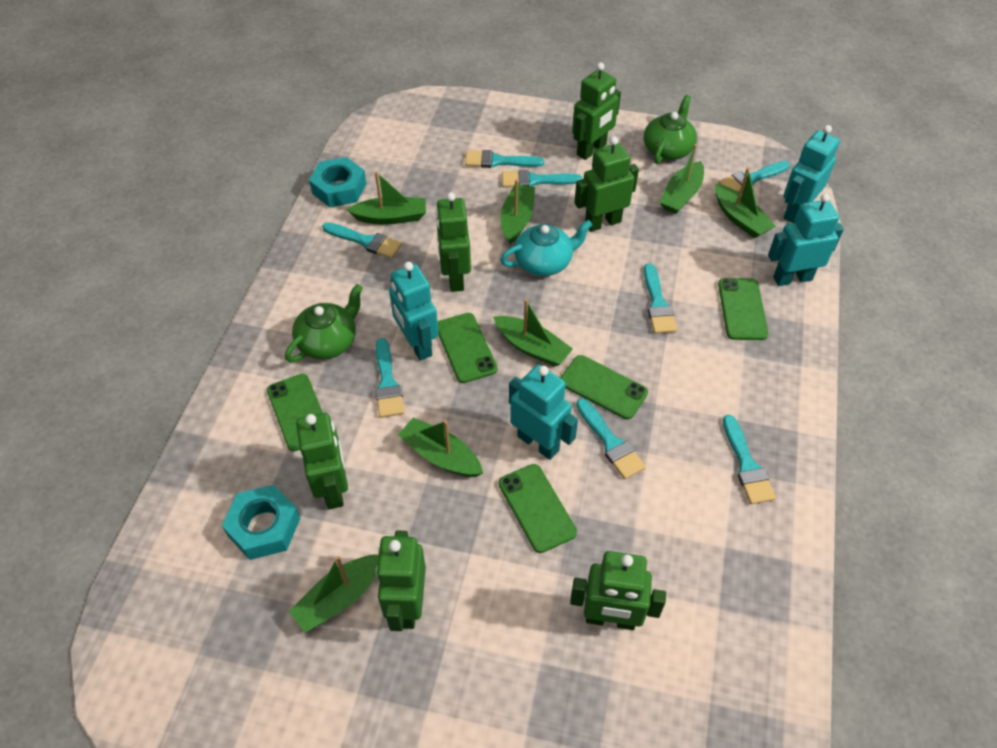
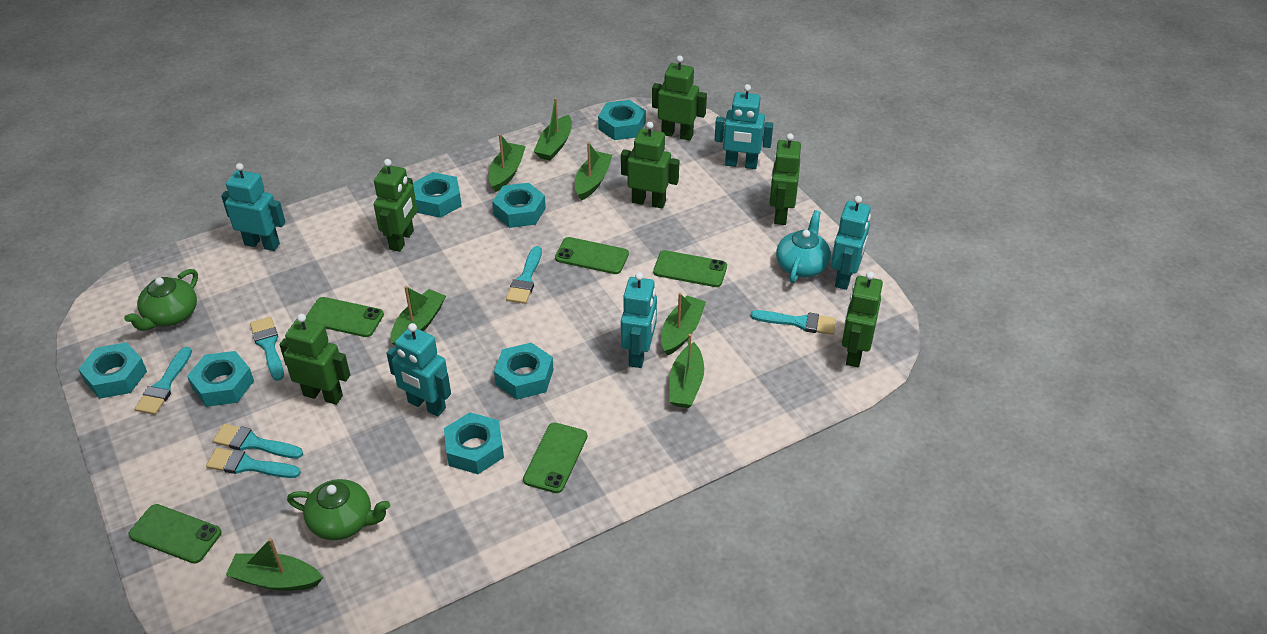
turquoise brush: 8 -> 6
turquoise nut: 2 -> 7
turquoise robot: 4 -> 5

